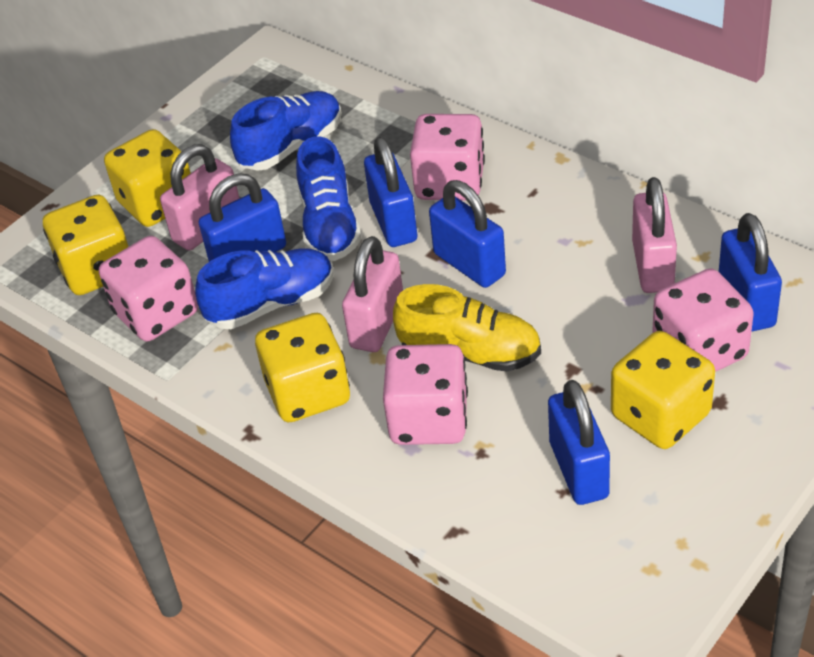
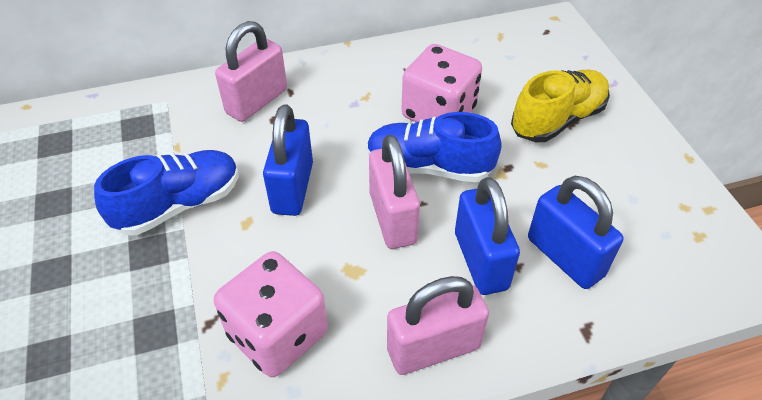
blue padlock: 5 -> 3
blue shoe: 3 -> 2
pink dice: 4 -> 2
yellow dice: 4 -> 0

